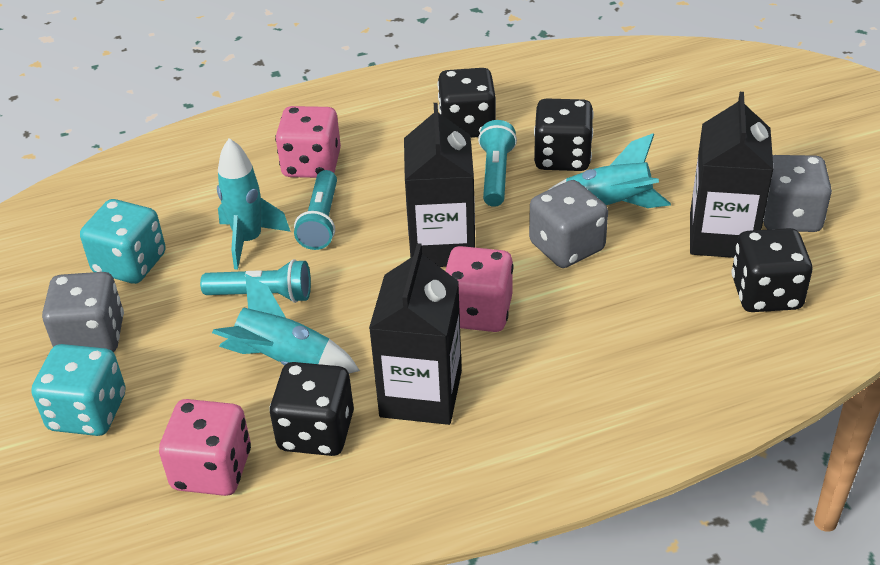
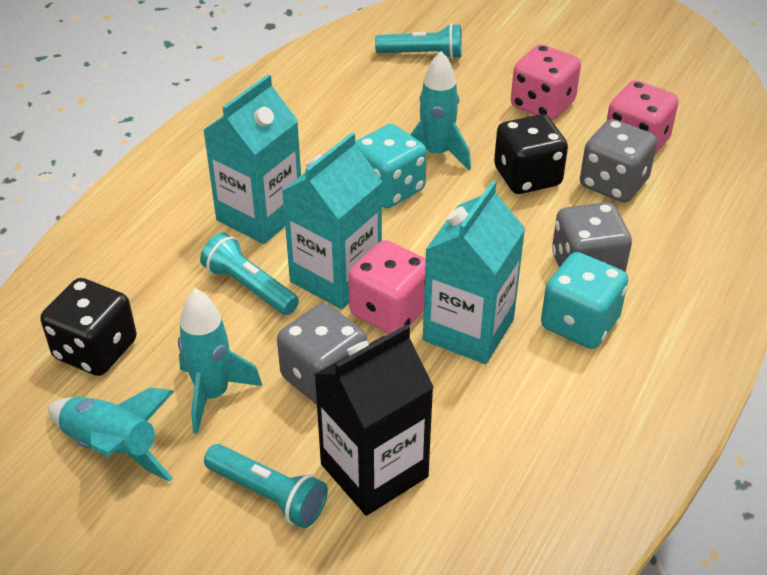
black carton: 3 -> 1
black dice: 4 -> 2
turquoise carton: 0 -> 3

